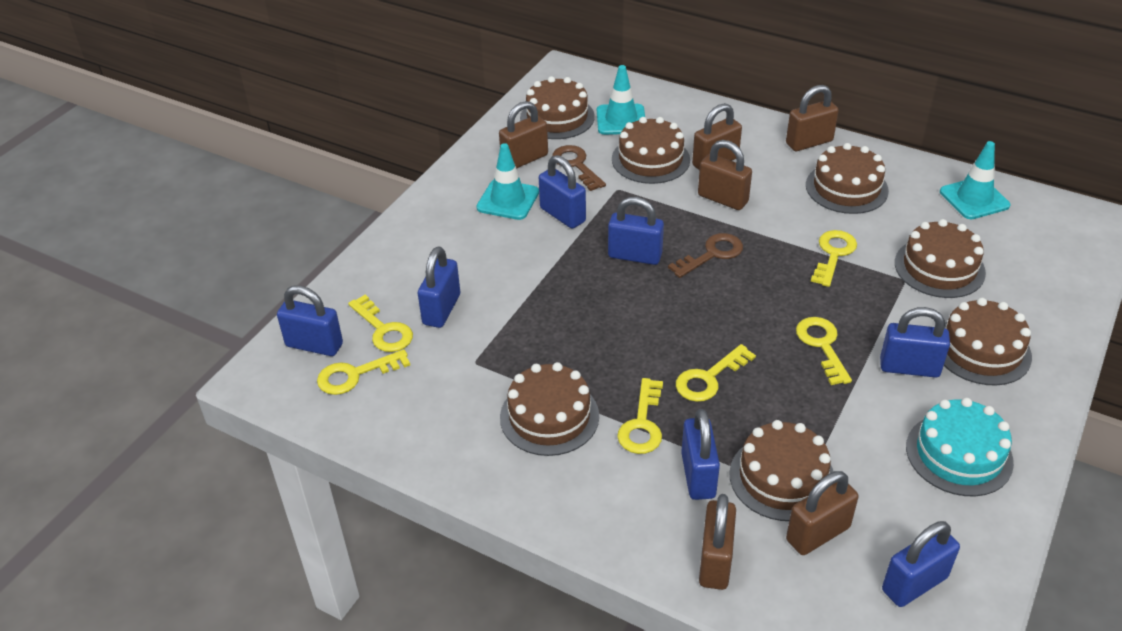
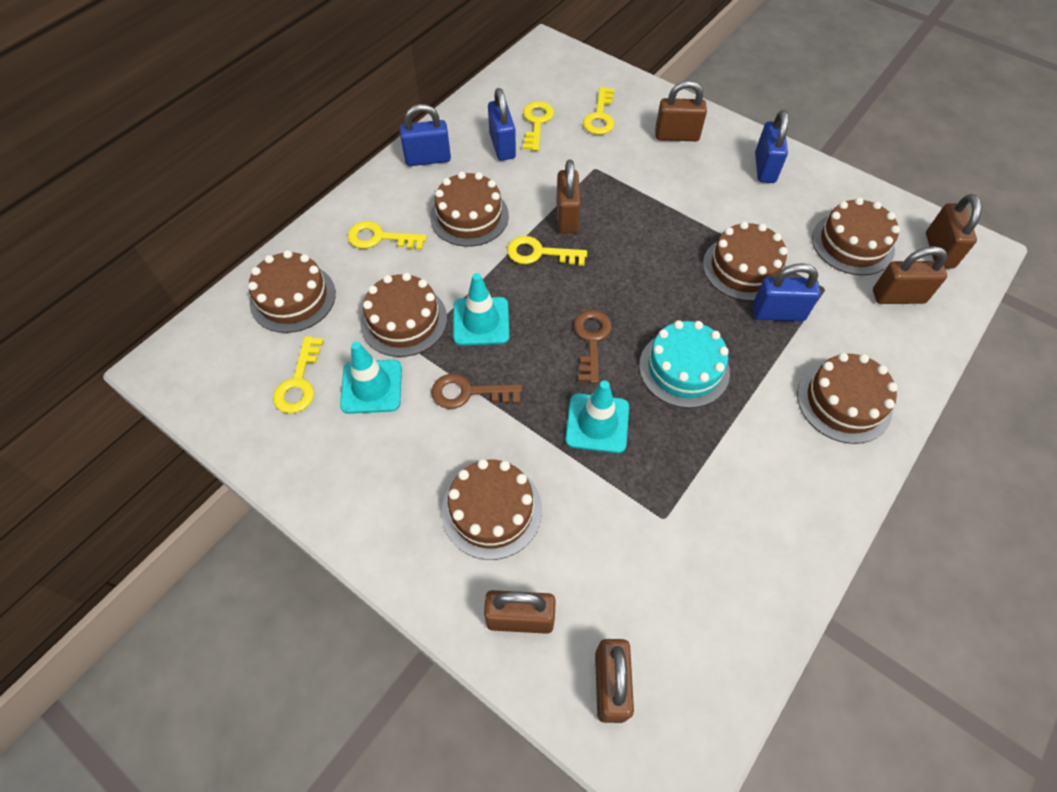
blue padlock: 7 -> 4
yellow key: 6 -> 5

